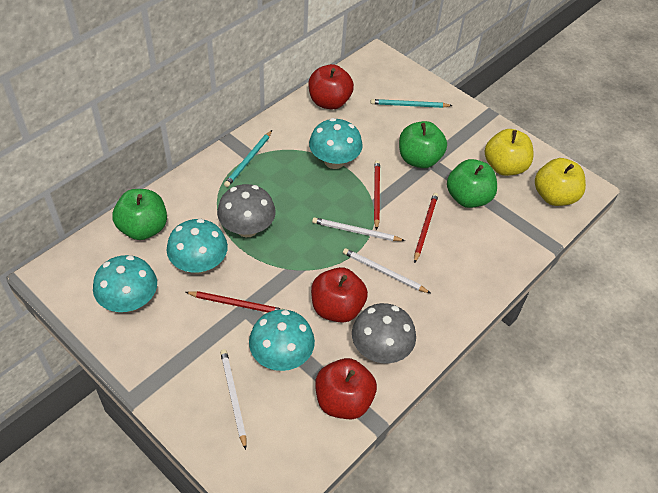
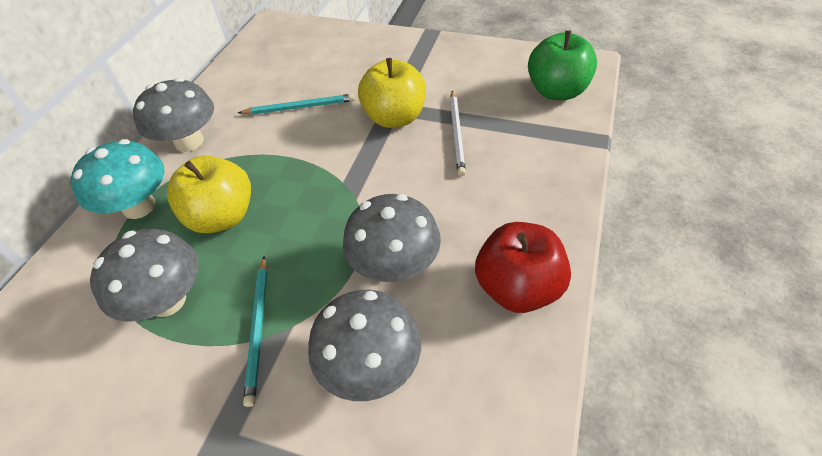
green apple: 3 -> 1
grey mushroom: 2 -> 4
red apple: 3 -> 1
red pencil: 3 -> 0
turquoise mushroom: 4 -> 1
white pencil: 3 -> 1

